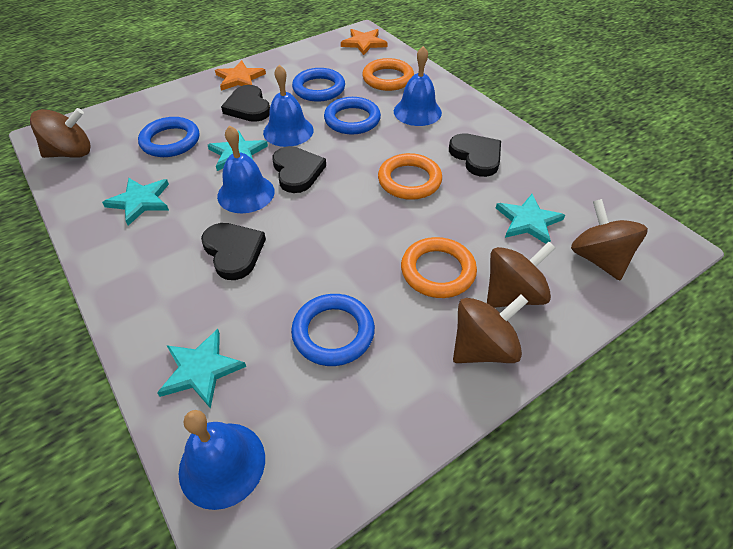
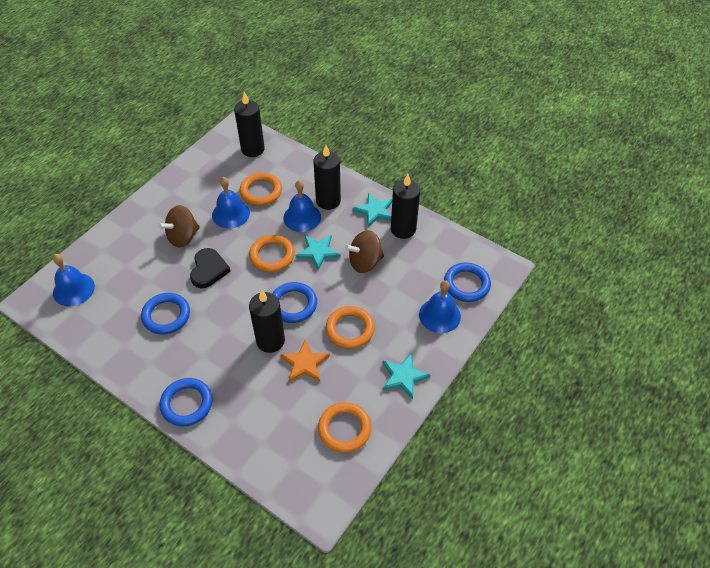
black candle: 0 -> 4
black heart: 4 -> 1
brown spinning top: 4 -> 2
orange ring: 3 -> 4
orange star: 2 -> 1
turquoise star: 4 -> 3

